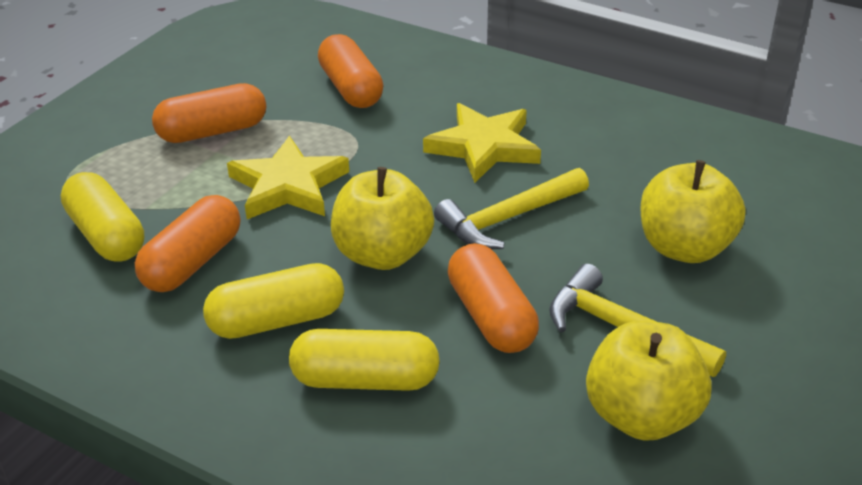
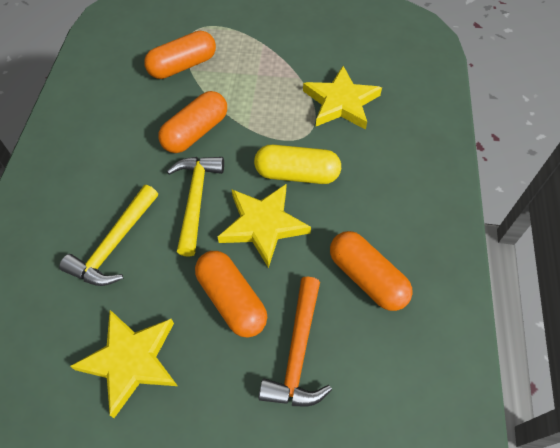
orange hammer: 0 -> 1
yellow apple: 3 -> 0
yellow capsule: 3 -> 1
yellow star: 2 -> 3

